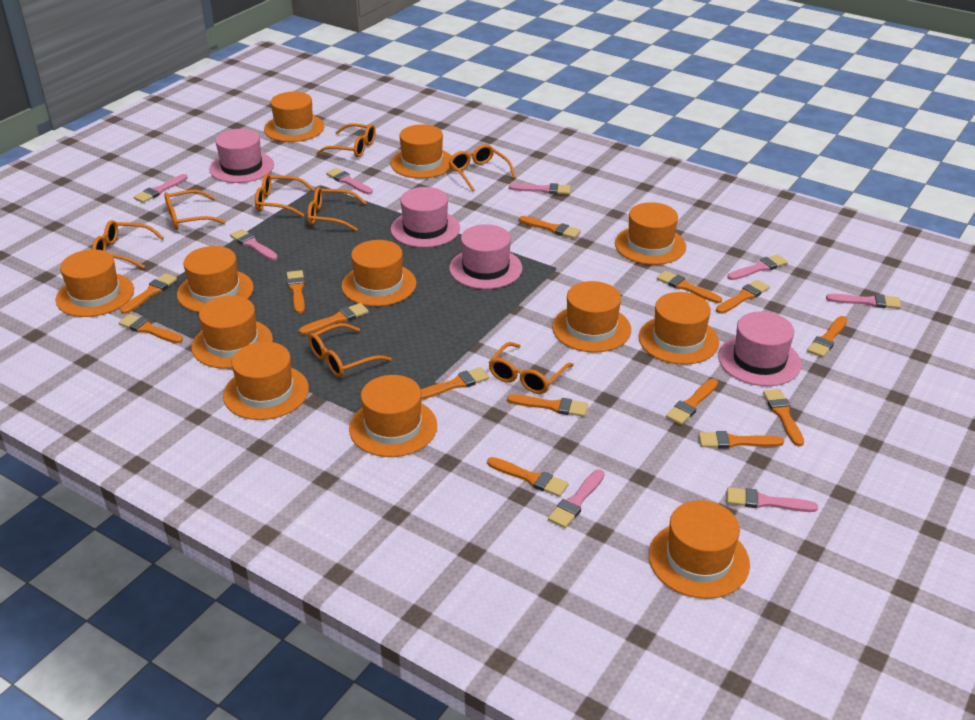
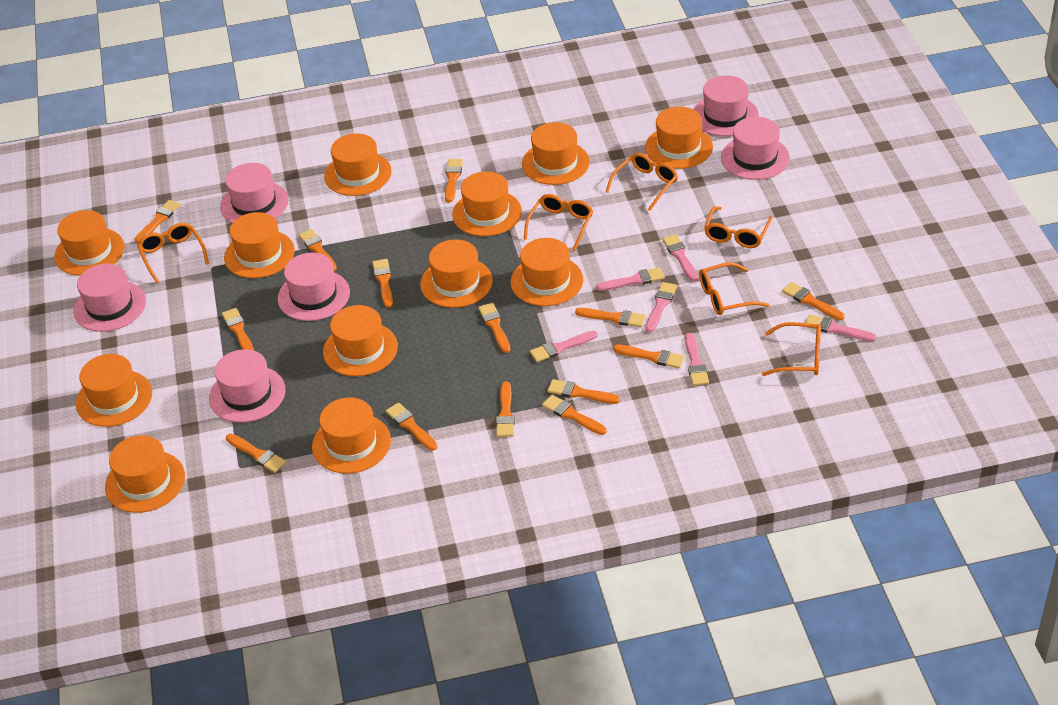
orange glasses: 8 -> 6
pink brush: 8 -> 6
pink hat: 4 -> 6

